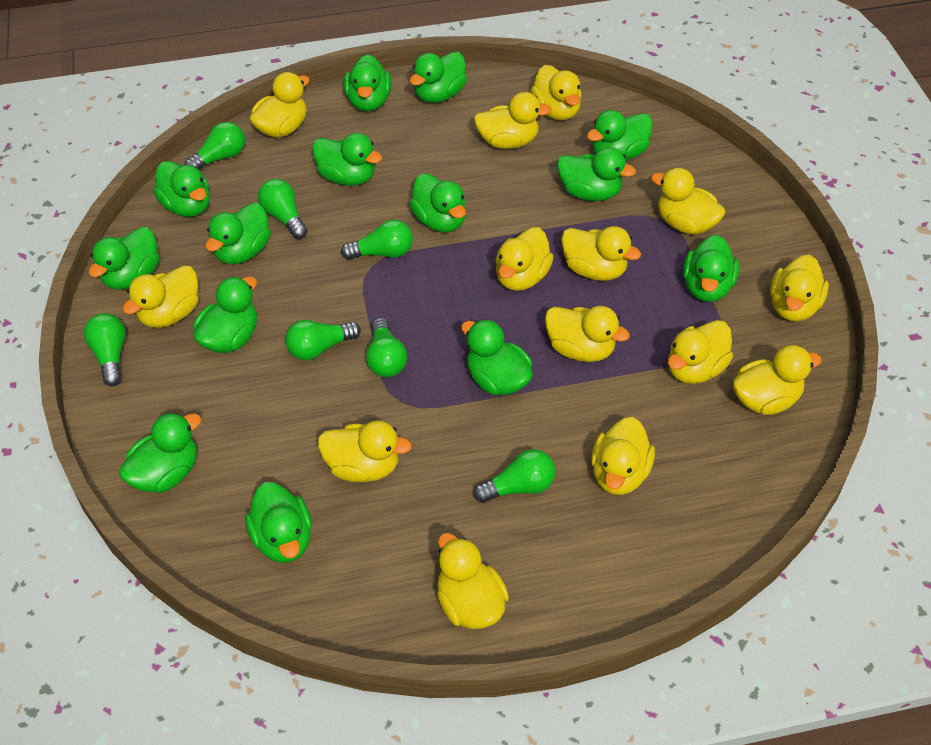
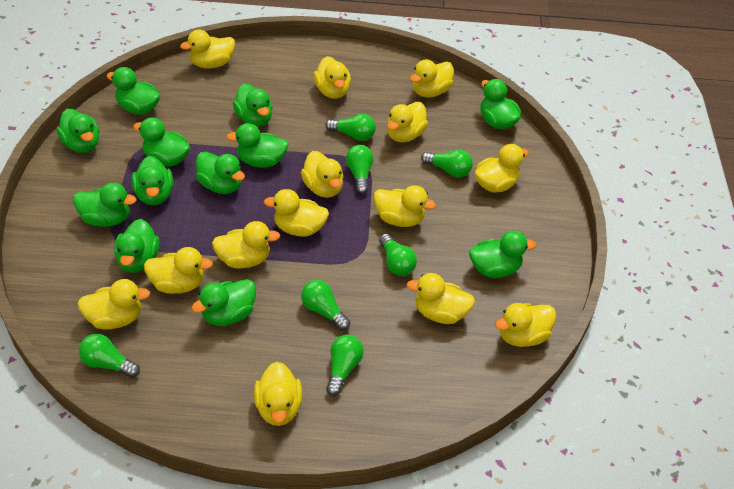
green duck: 14 -> 12

